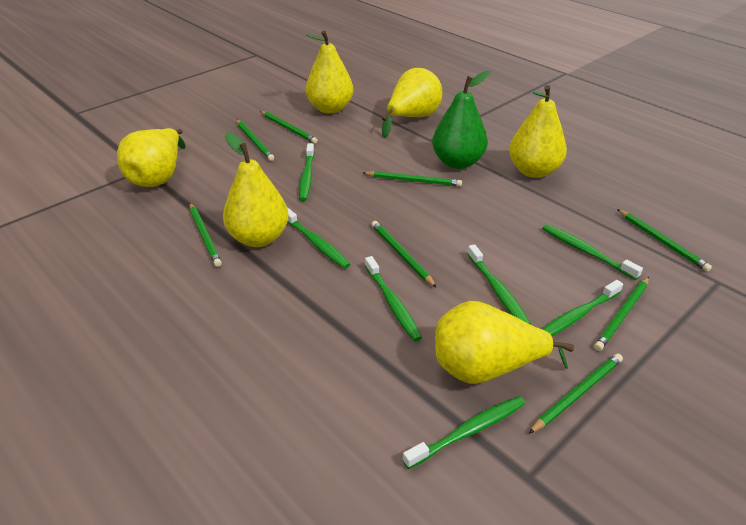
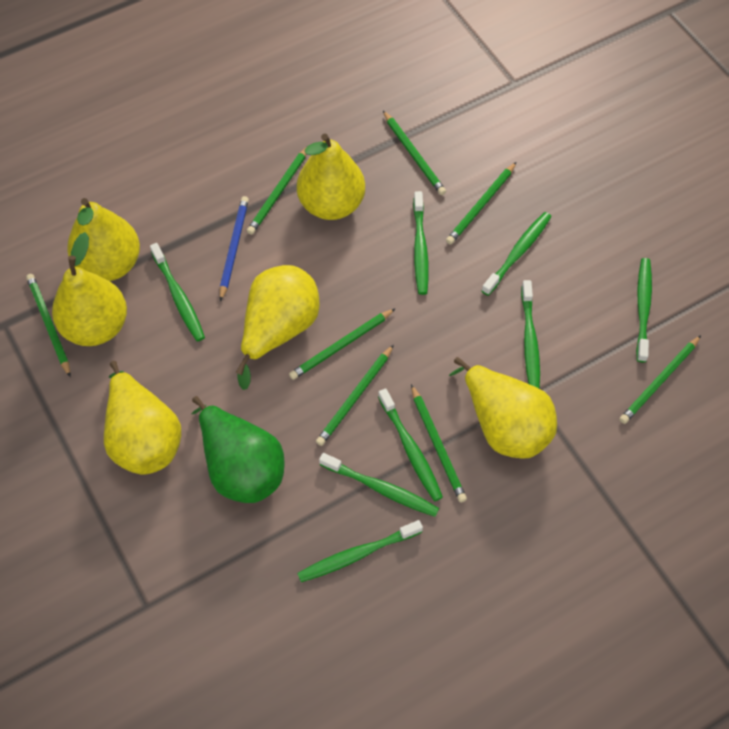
blue pencil: 0 -> 1
green toothbrush: 7 -> 8

